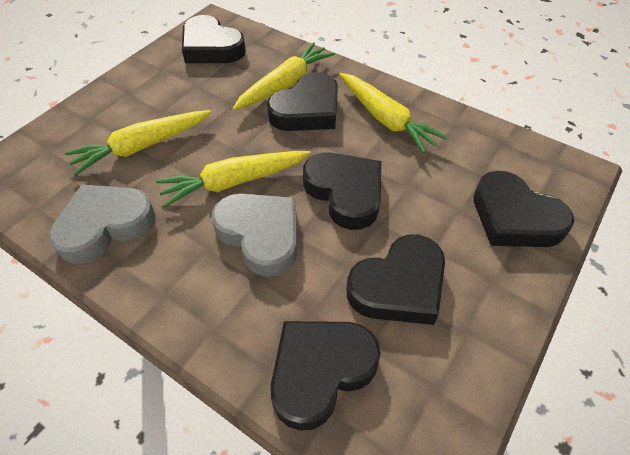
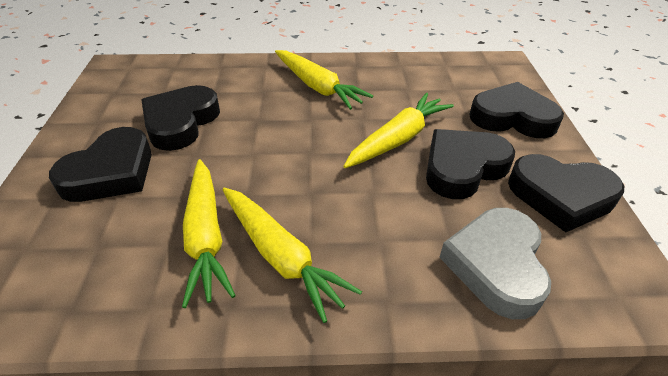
black heart: 6 -> 5
grey heart: 2 -> 1

